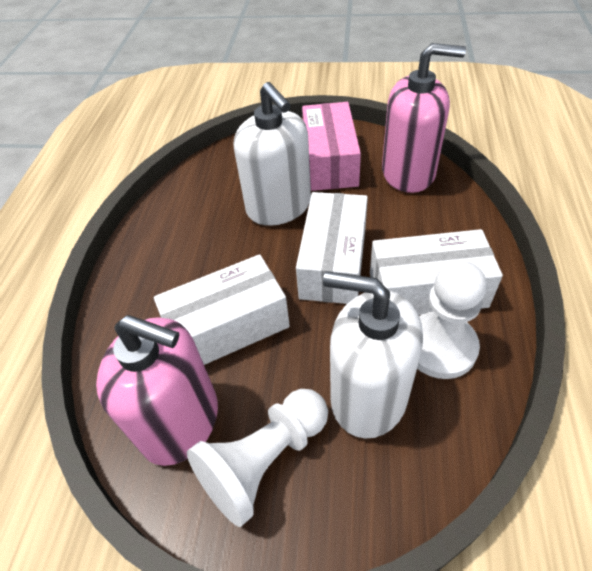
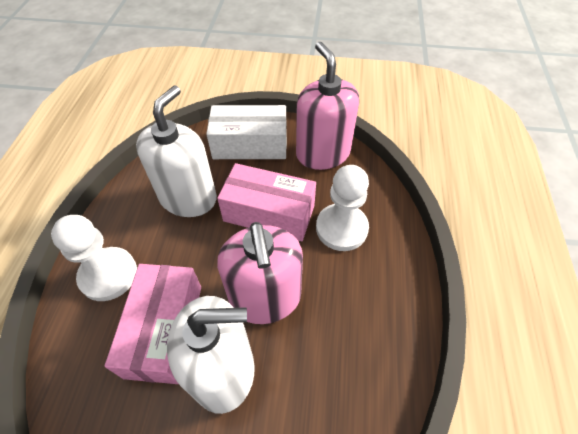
pink box: 1 -> 2
white box: 3 -> 1

